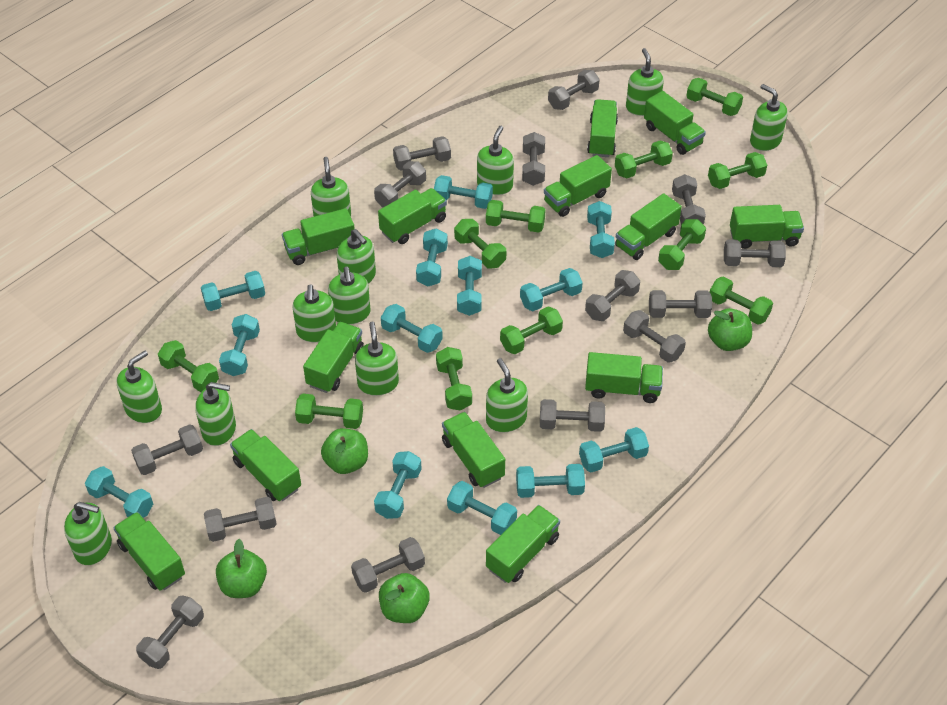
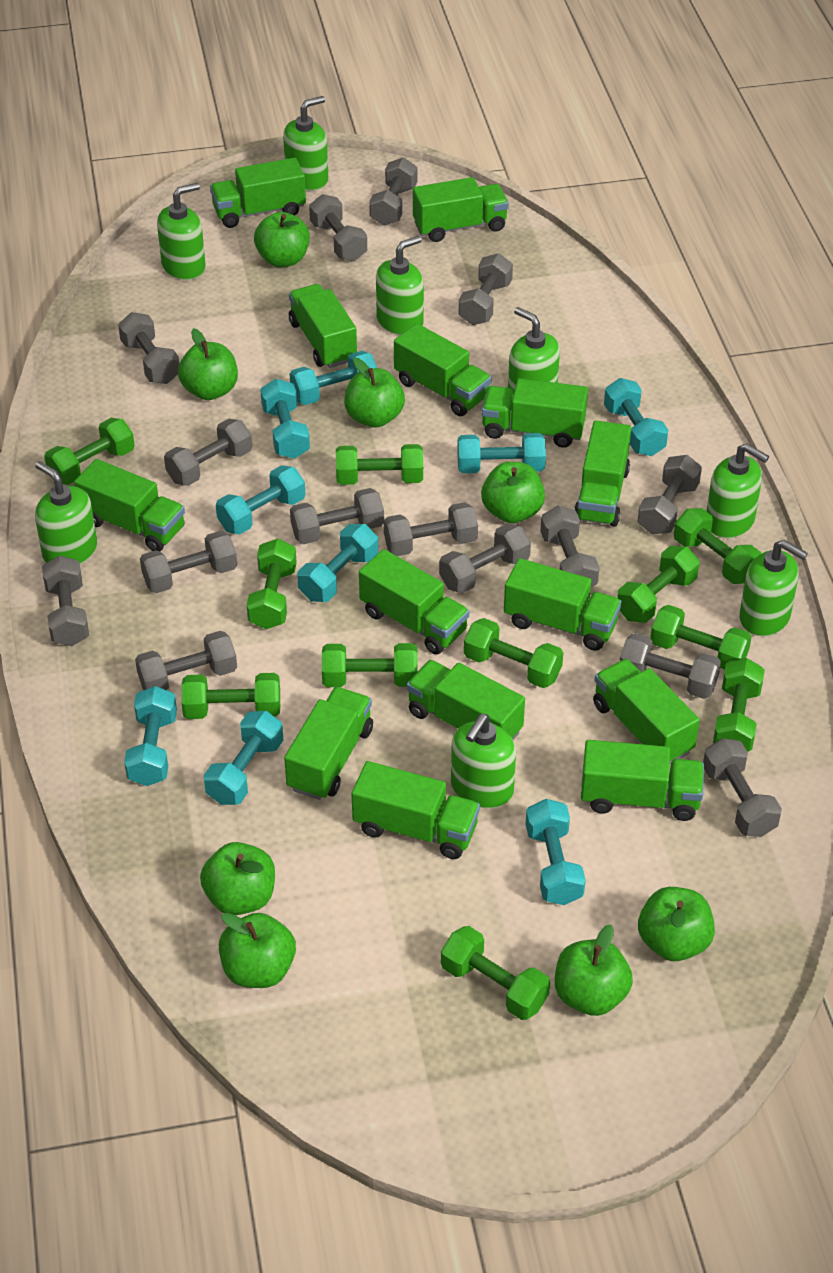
green apple: 4 -> 8
green soap dispenser: 12 -> 8
green truck: 13 -> 14
grey dumbbell: 14 -> 15
turquoise dumbbell: 13 -> 9

